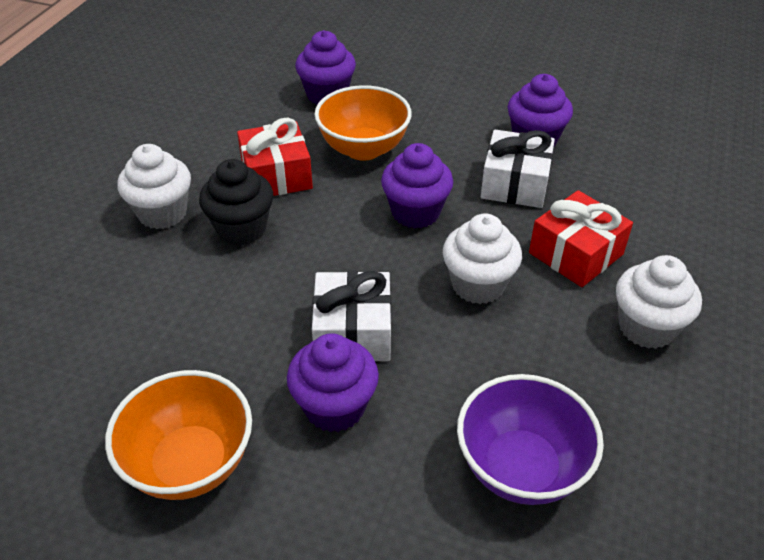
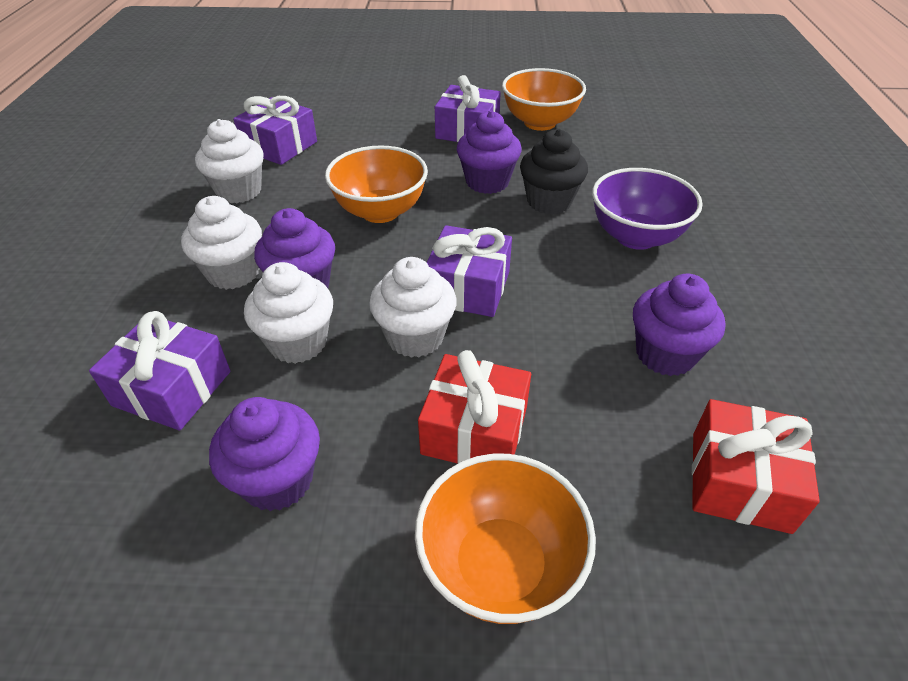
orange bowl: 2 -> 3
purple gift: 0 -> 4
white cupcake: 3 -> 4
white gift: 2 -> 0

